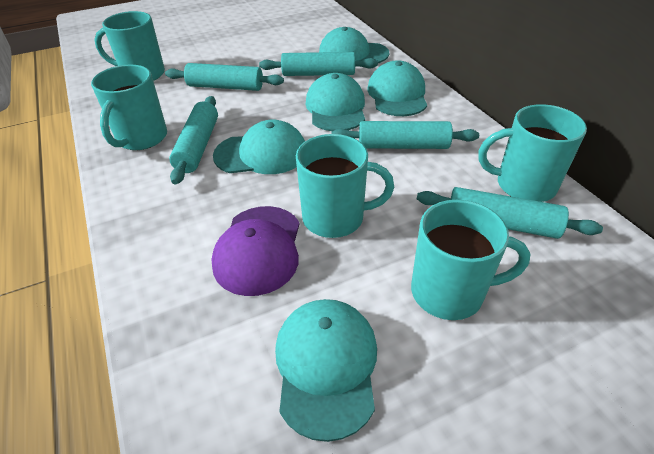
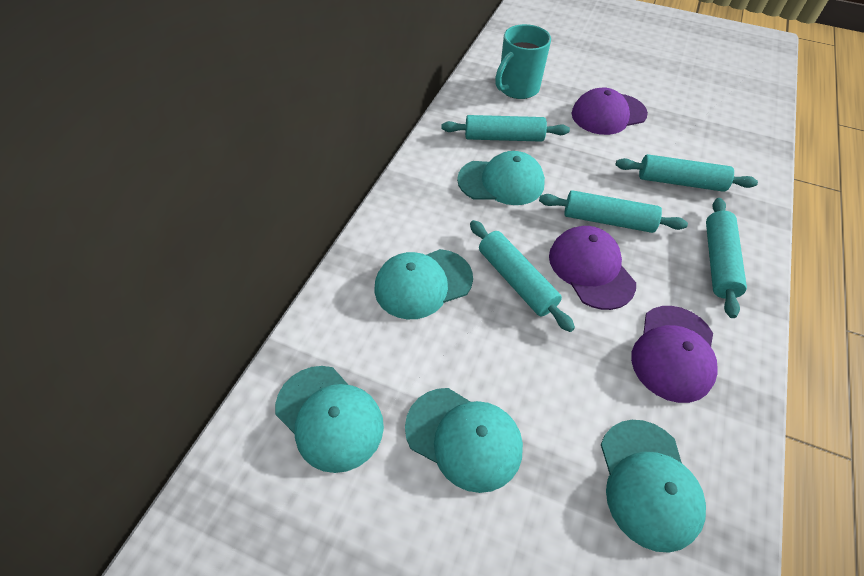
purple cap: 1 -> 3
turquoise mug: 5 -> 1

